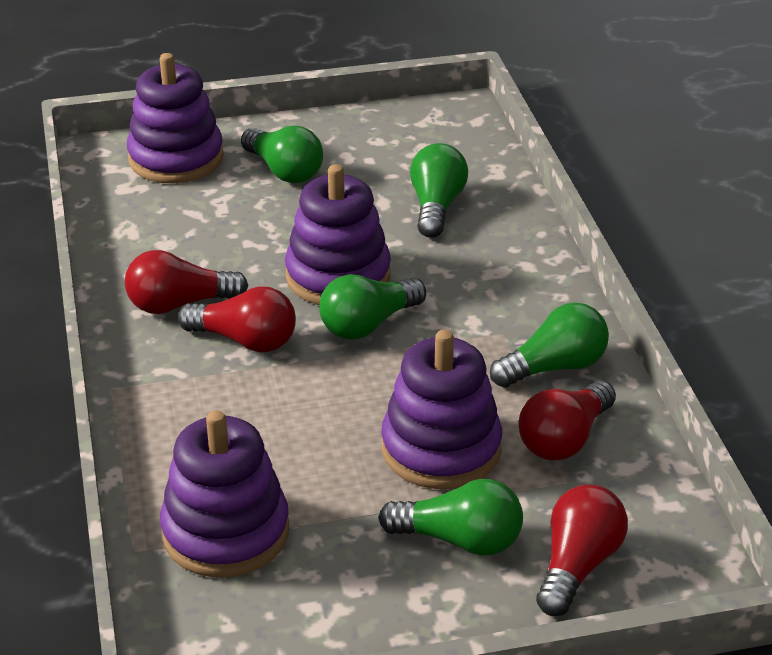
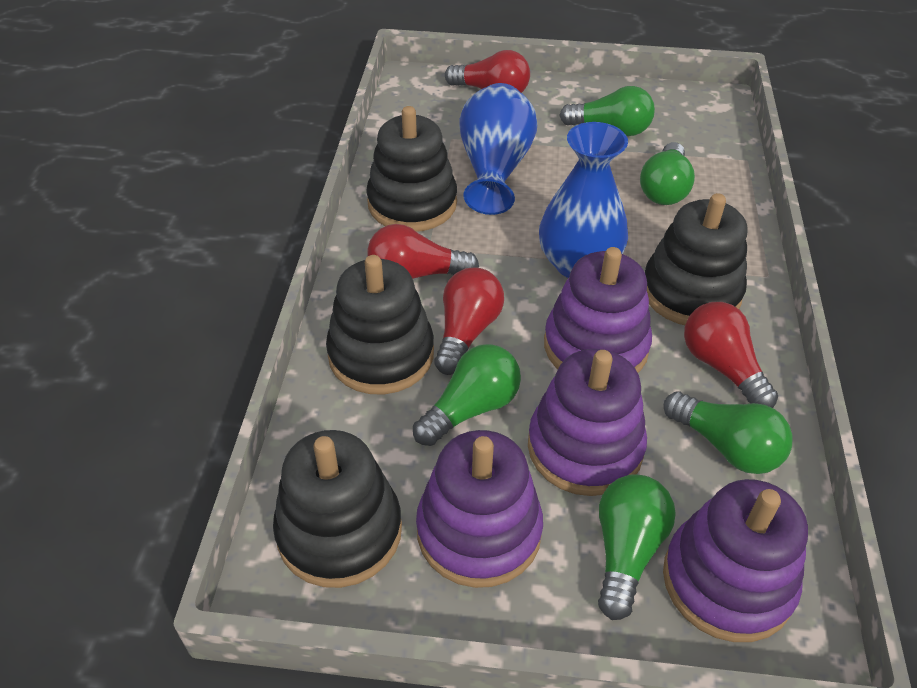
black stacking toy: 0 -> 4
blue vase: 0 -> 2

